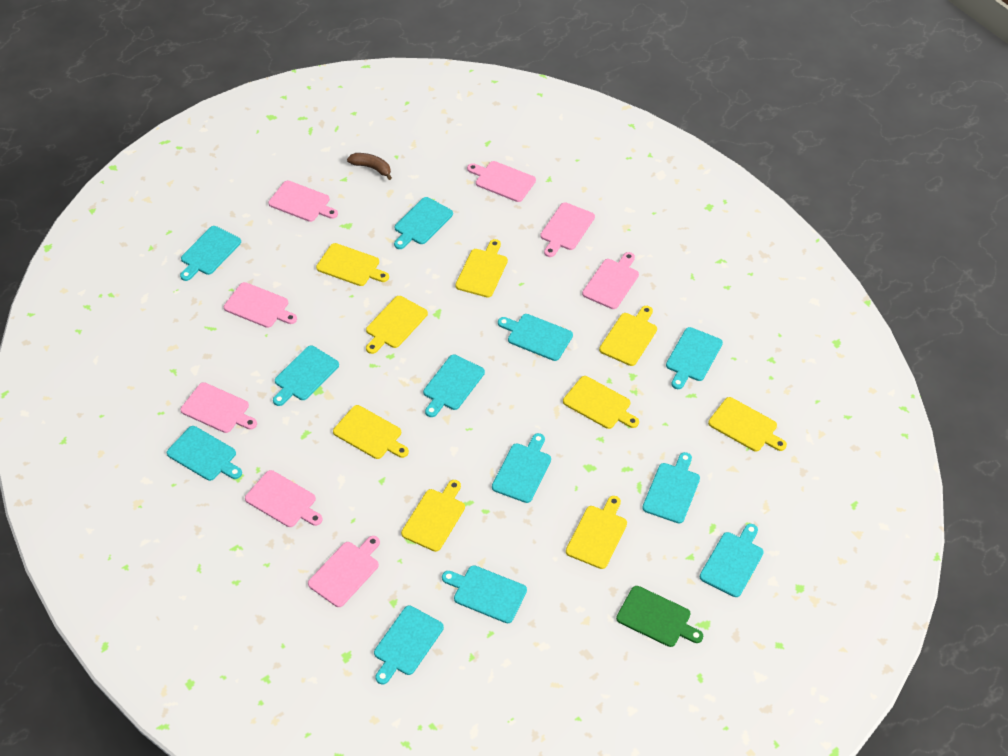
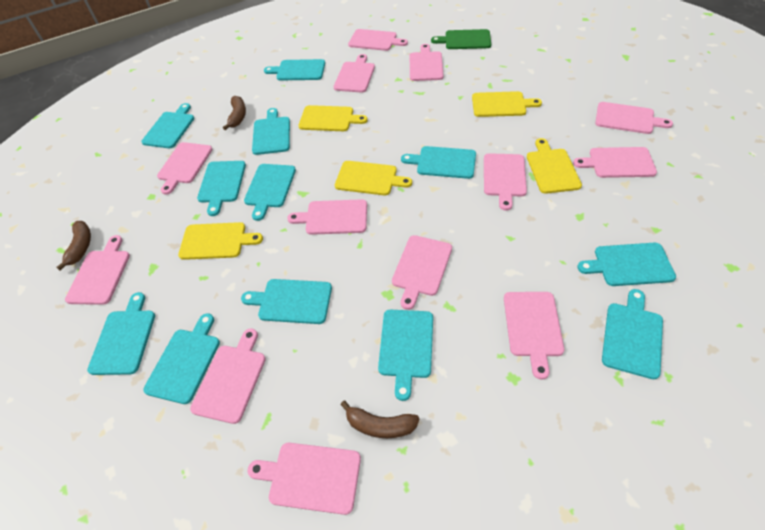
brown banana: 1 -> 3
pink cutting board: 8 -> 13
yellow cutting board: 9 -> 5

